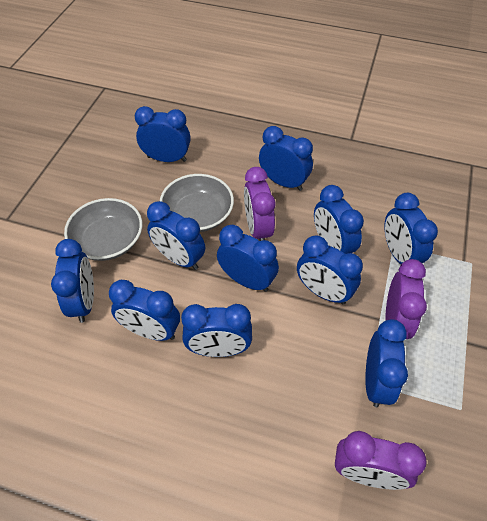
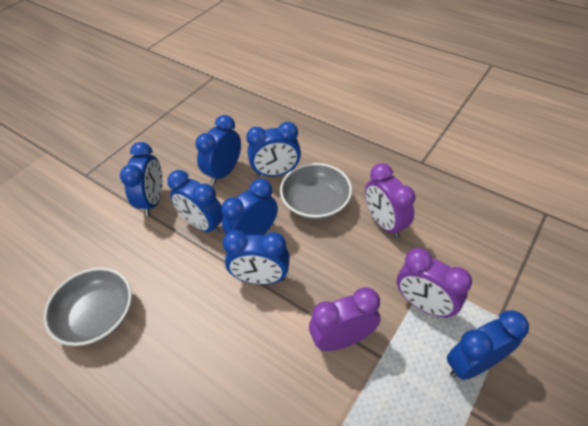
blue clock: 11 -> 7

